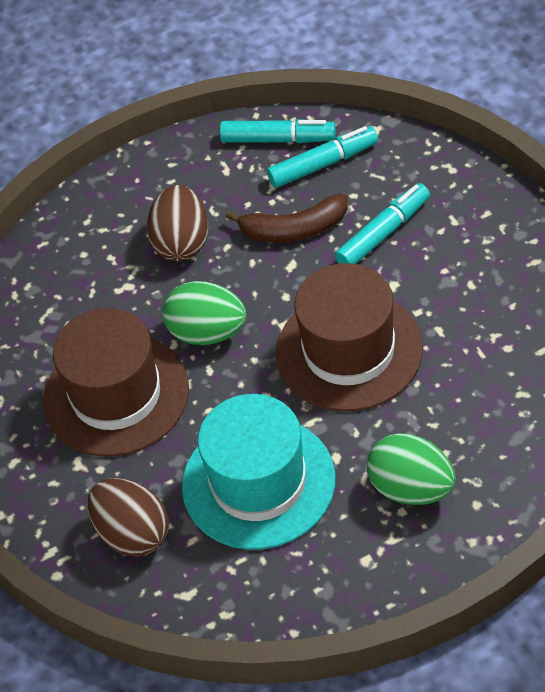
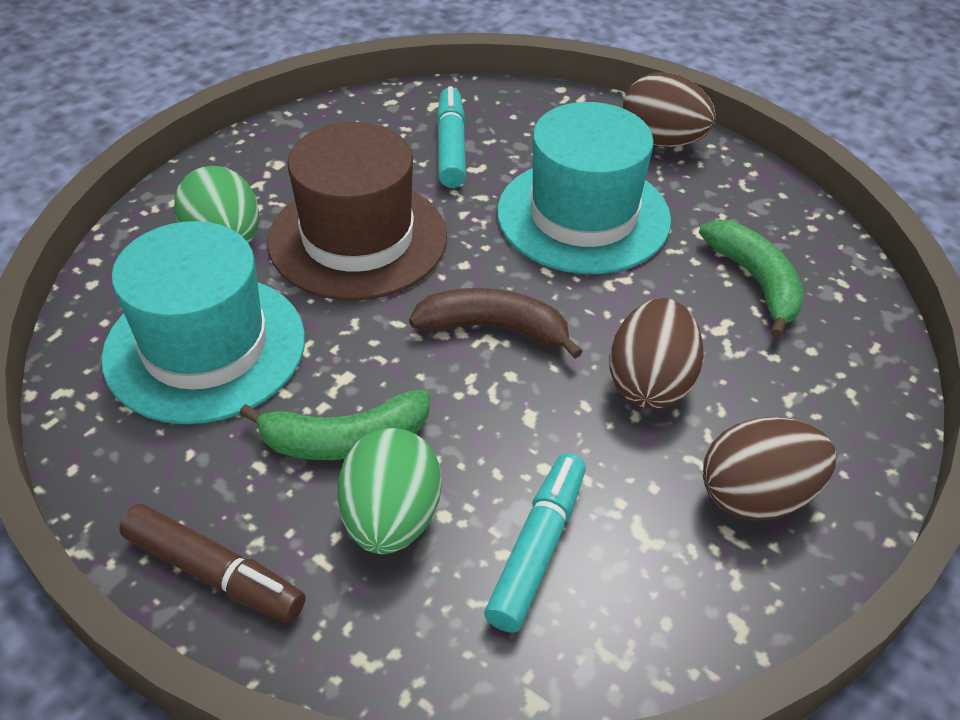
brown egg: 2 -> 3
brown hat: 2 -> 1
brown marker: 0 -> 1
green banana: 0 -> 2
turquoise hat: 1 -> 2
turquoise marker: 3 -> 2

